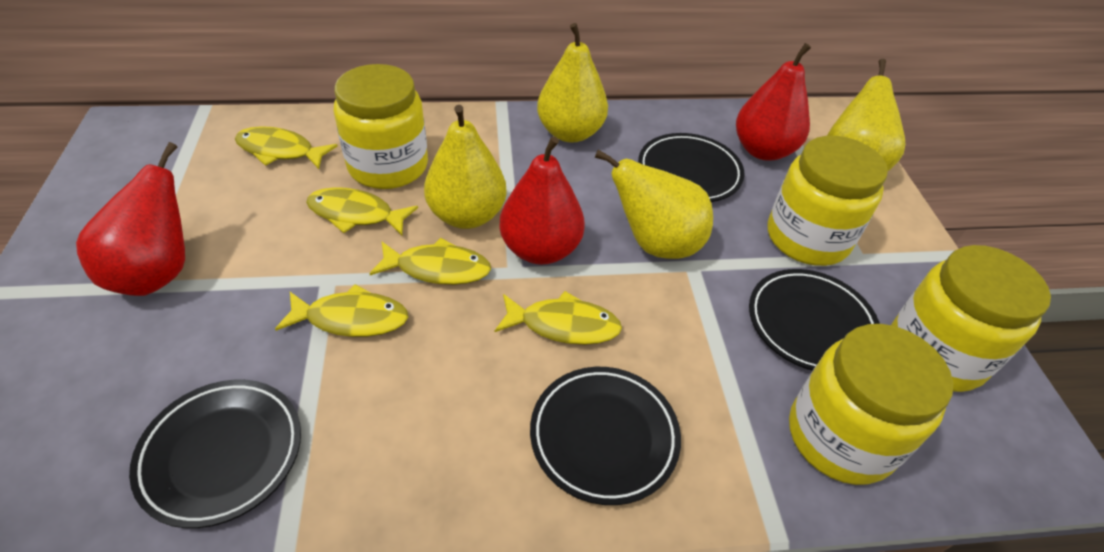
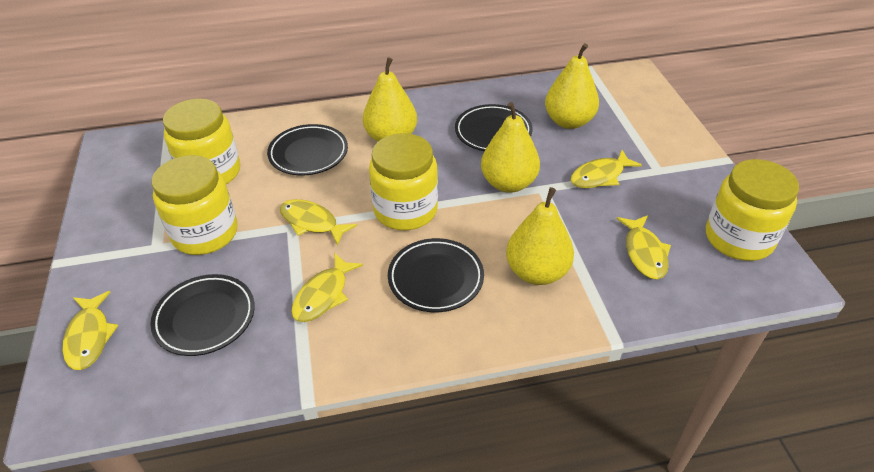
red pear: 3 -> 0

